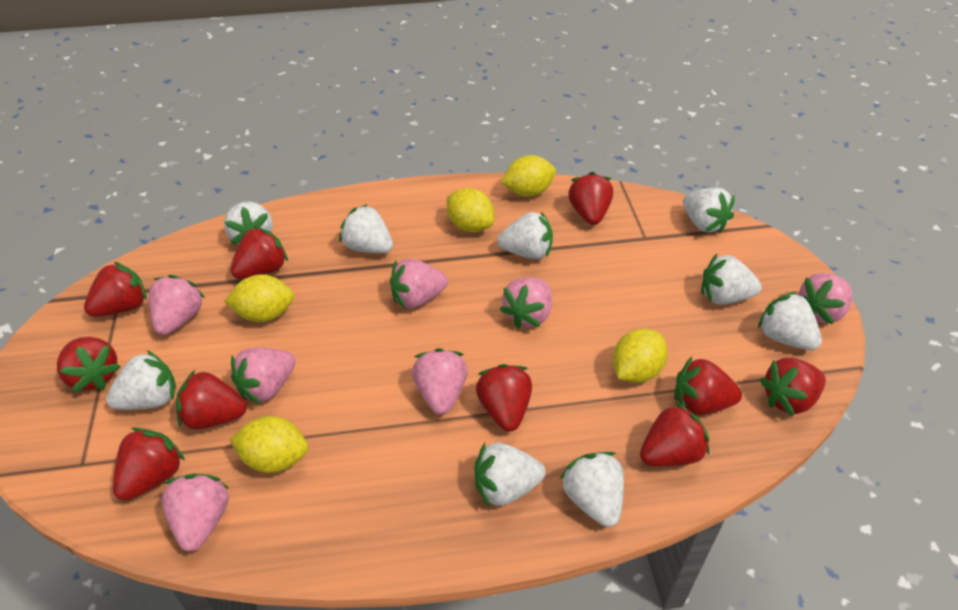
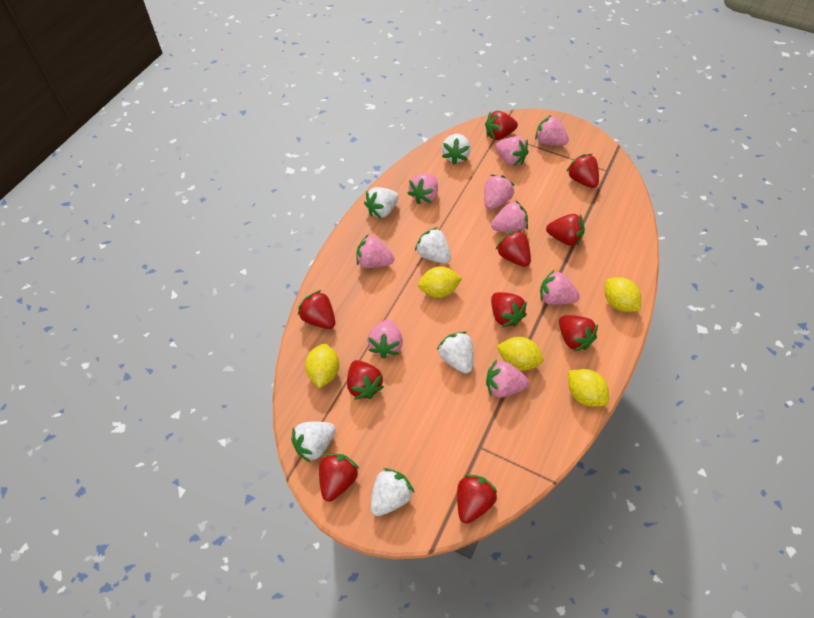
pink strawberry: 7 -> 9
white strawberry: 9 -> 6

